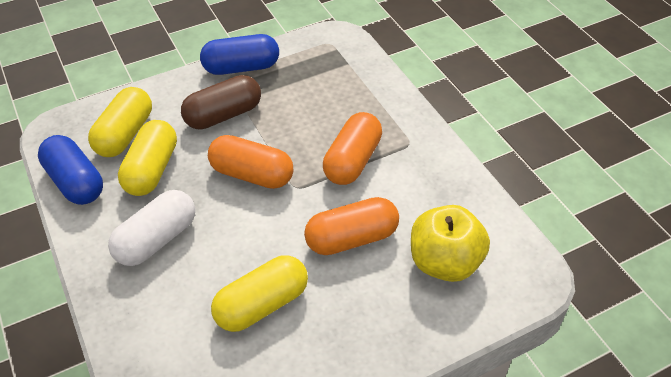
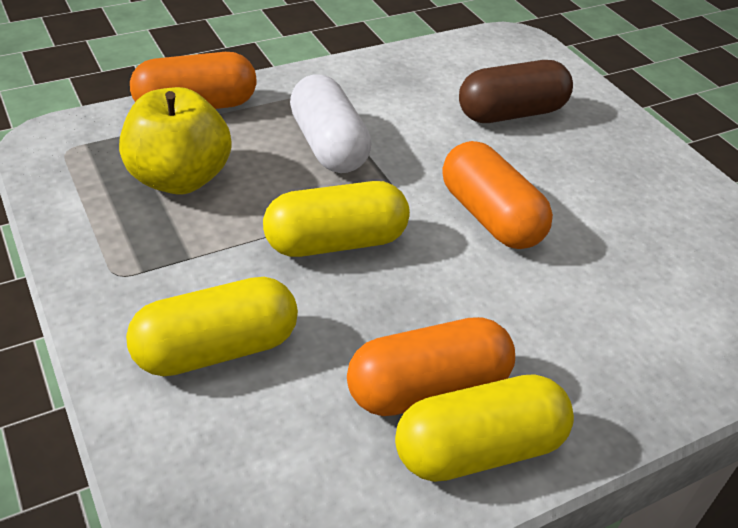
blue capsule: 2 -> 0

